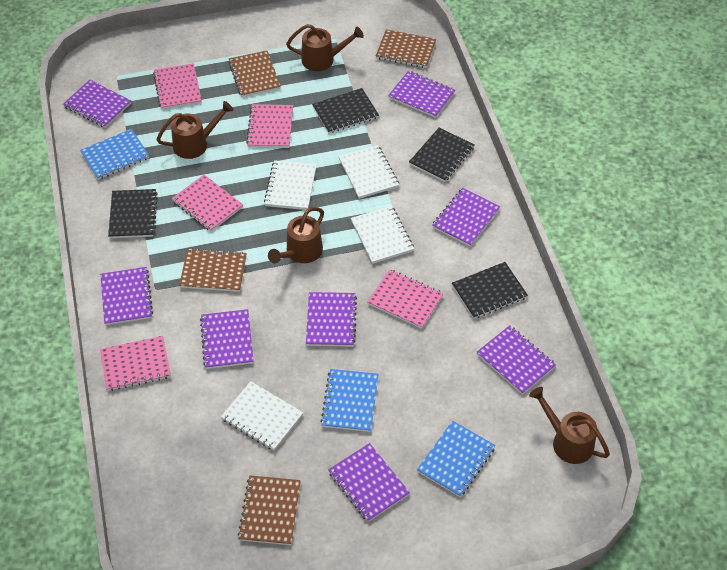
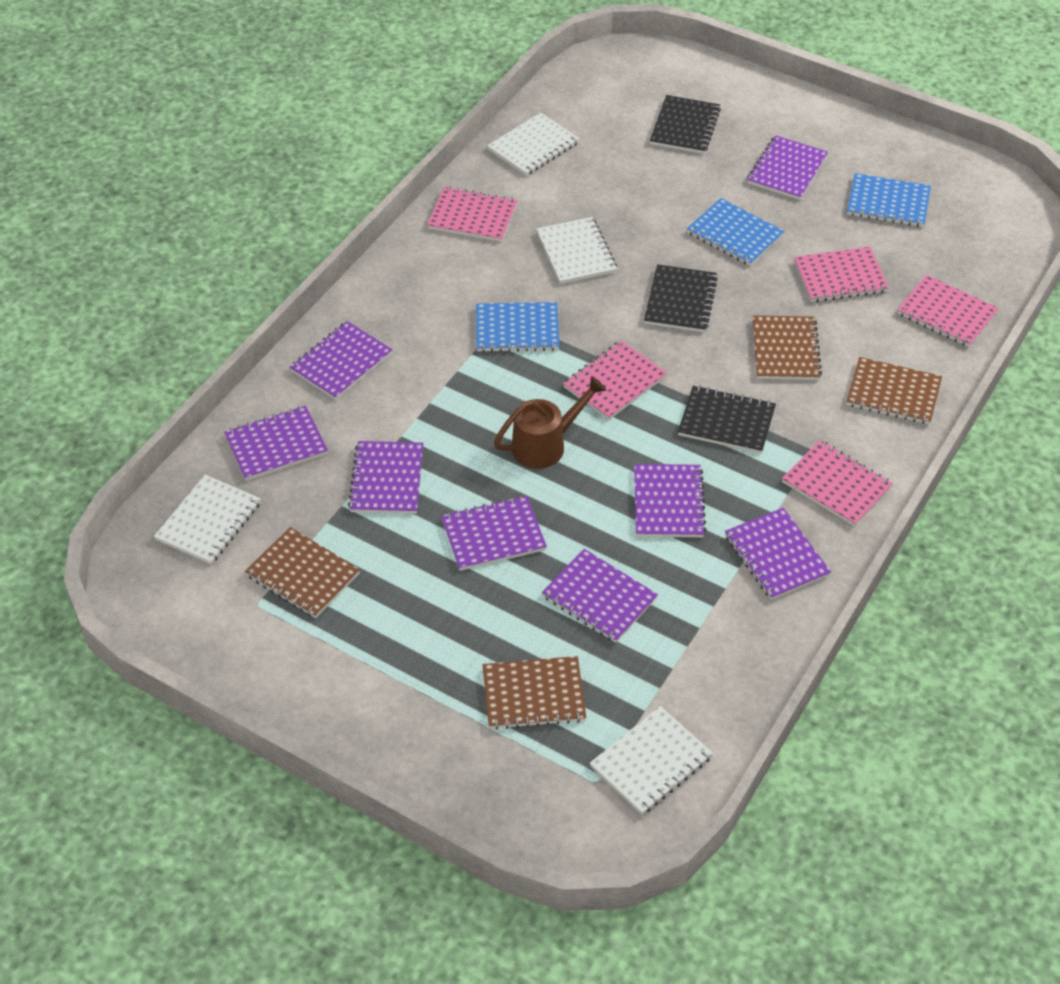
black notebook: 4 -> 3
brown watering can: 4 -> 1

